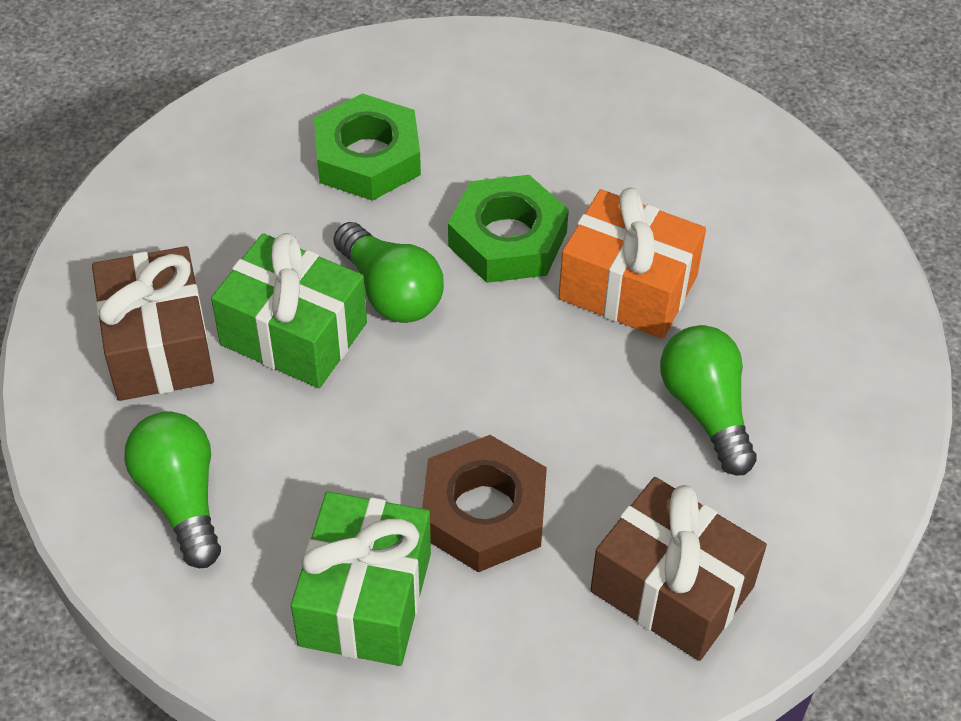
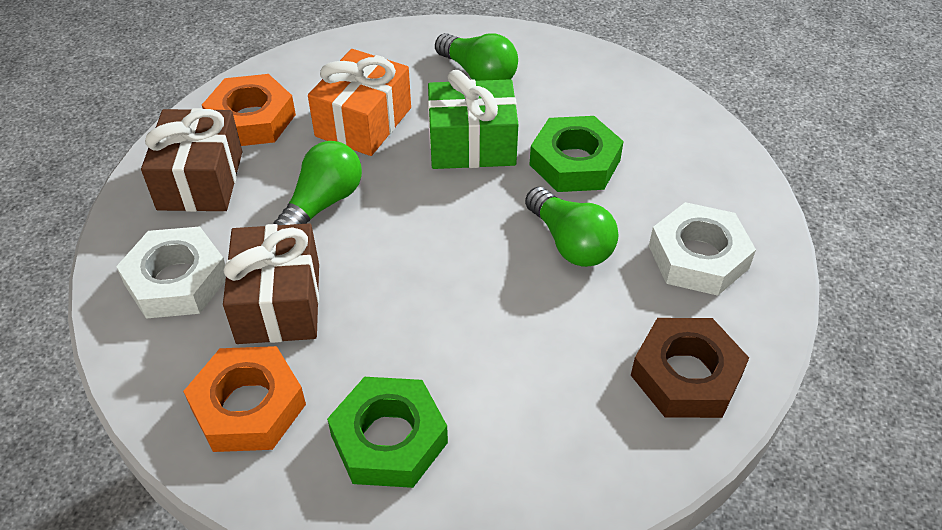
green gift: 2 -> 1
orange nut: 0 -> 2
white nut: 0 -> 2

